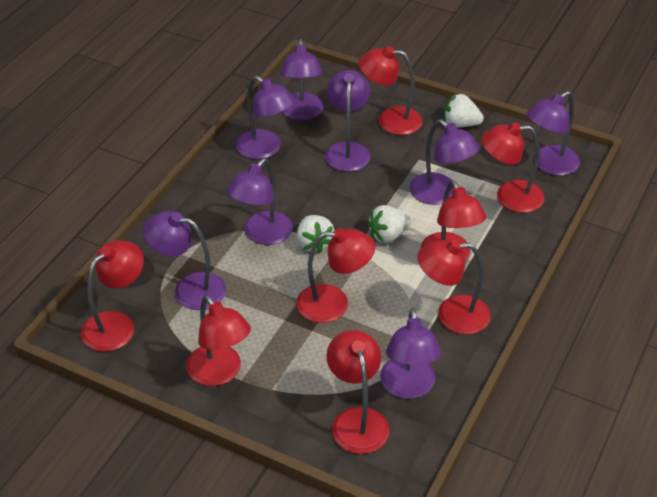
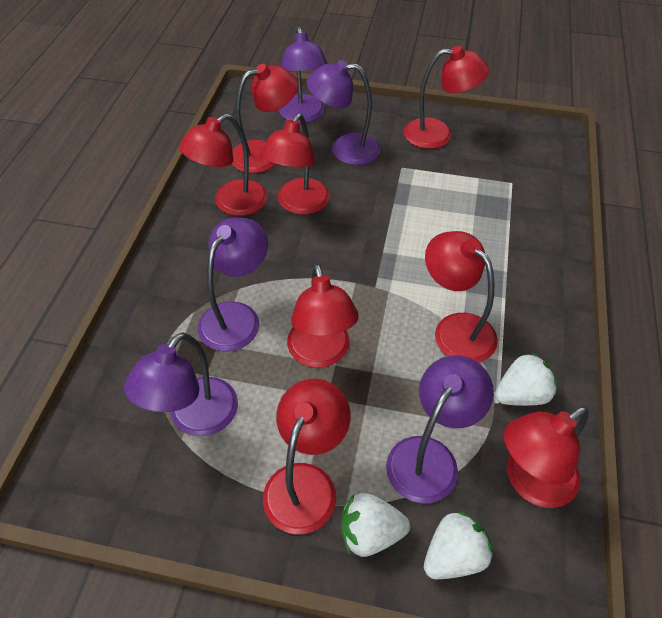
purple lamp: 8 -> 5

